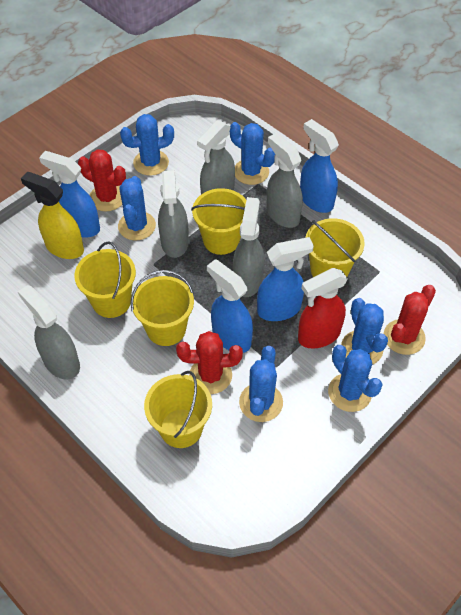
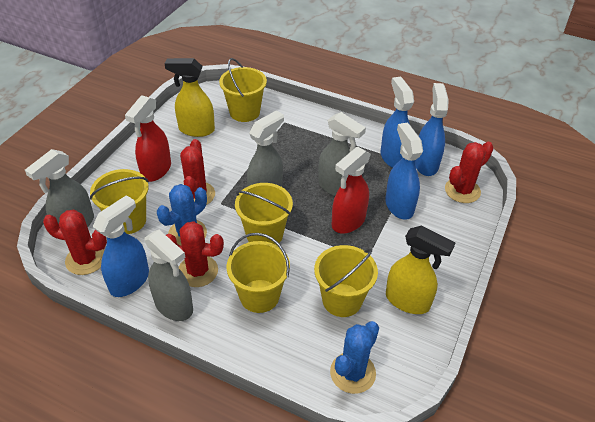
blue cactus: 6 -> 2
grey spray bottle: 5 -> 4
red cactus: 3 -> 4
red spray bottle: 1 -> 2
yellow spray bottle: 1 -> 2

